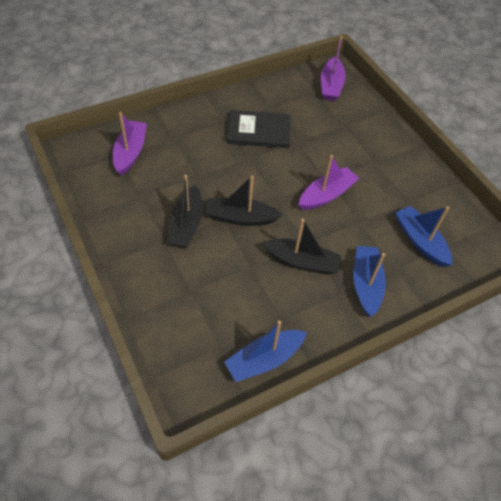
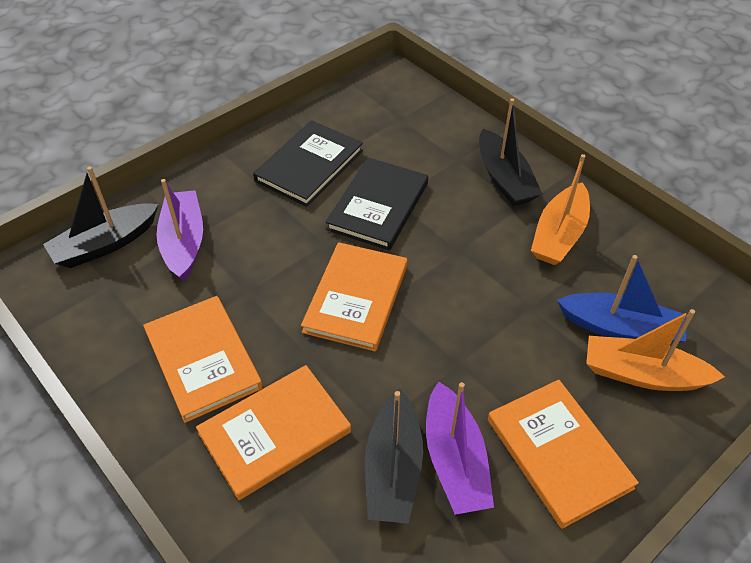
black book: 1 -> 2
blue boat: 3 -> 1
orange boat: 0 -> 2
orange book: 0 -> 4
purple boat: 3 -> 2

